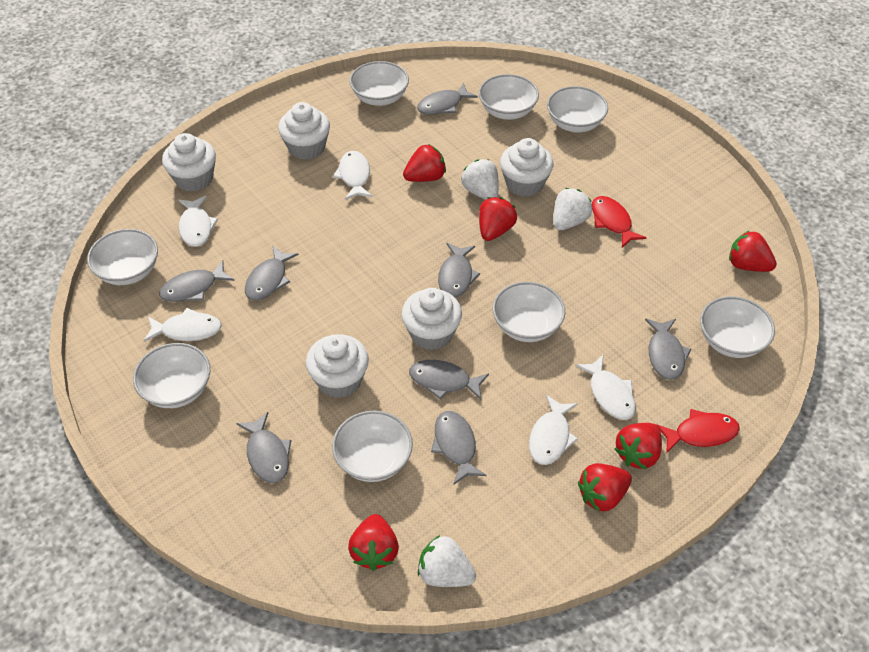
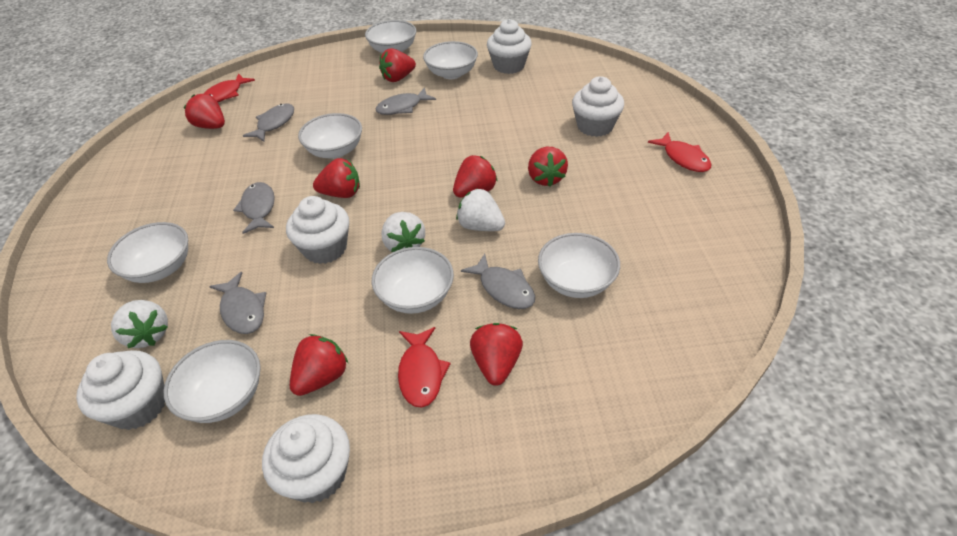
grey fish: 8 -> 5
red fish: 2 -> 3
red strawberry: 6 -> 7
white bowl: 8 -> 7
white fish: 5 -> 0

